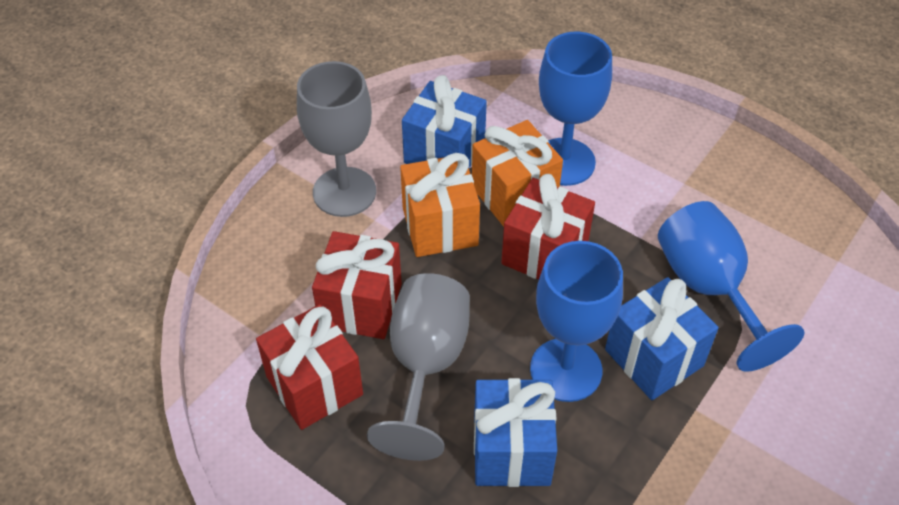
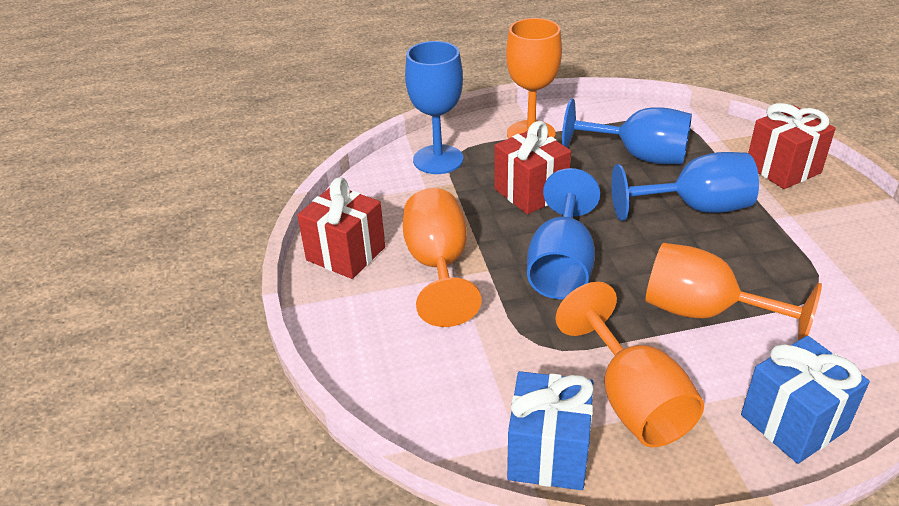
blue gift: 3 -> 2
blue goblet: 3 -> 4
grey goblet: 2 -> 0
orange gift: 2 -> 0
orange goblet: 0 -> 4

